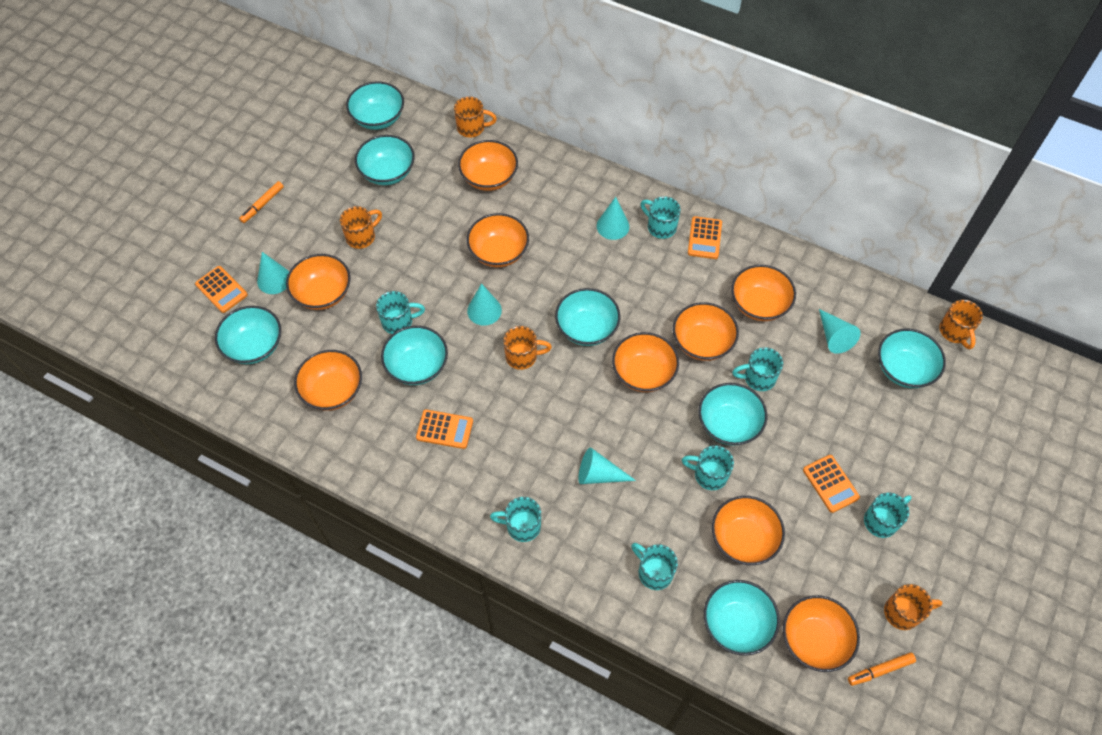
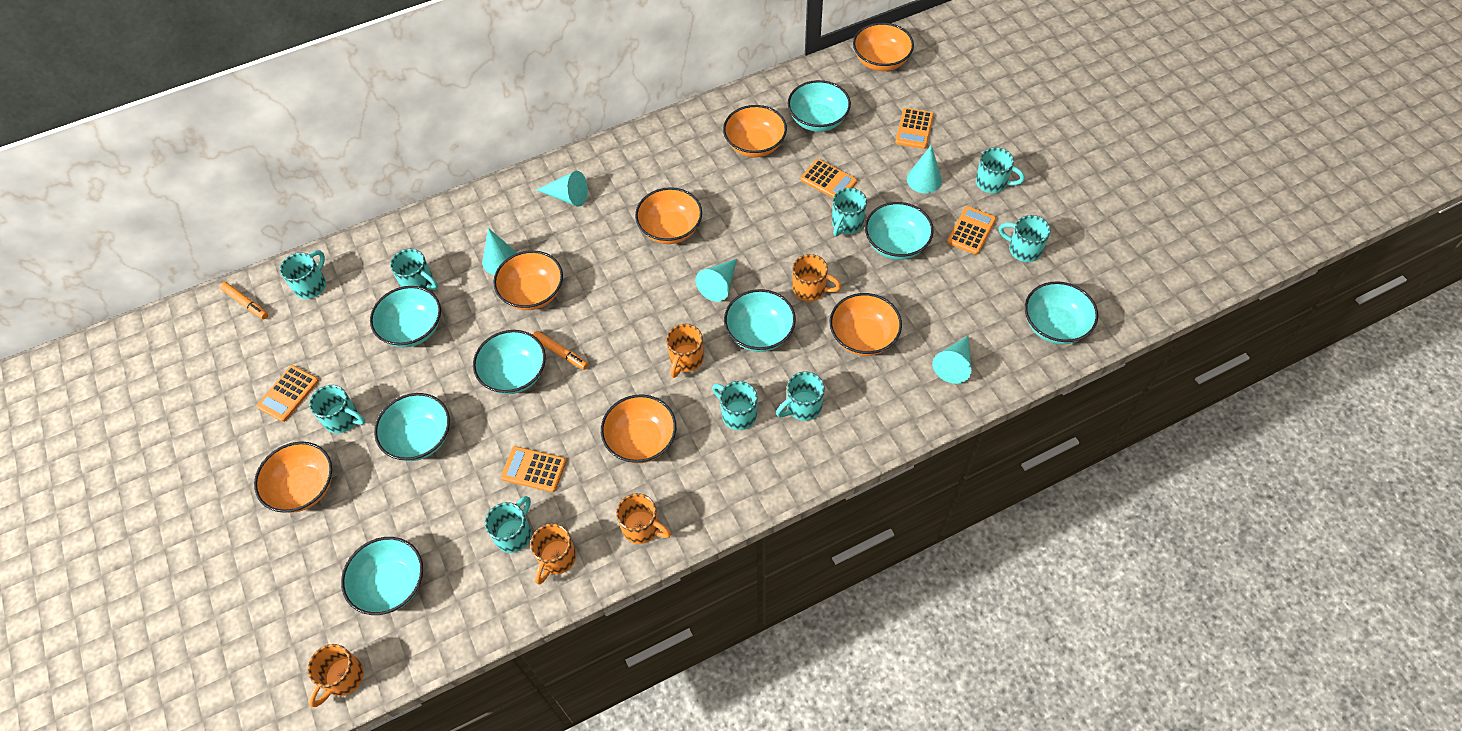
orange bowl: 9 -> 7
orange calculator: 4 -> 5
turquoise mug: 7 -> 9

